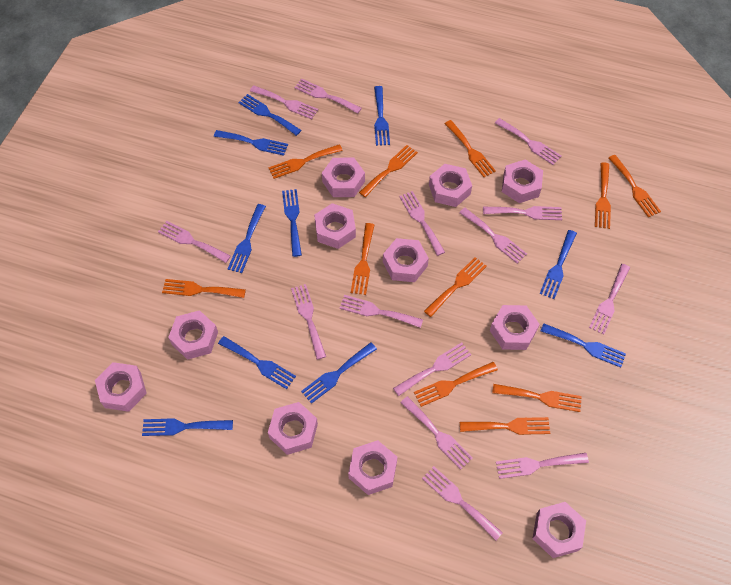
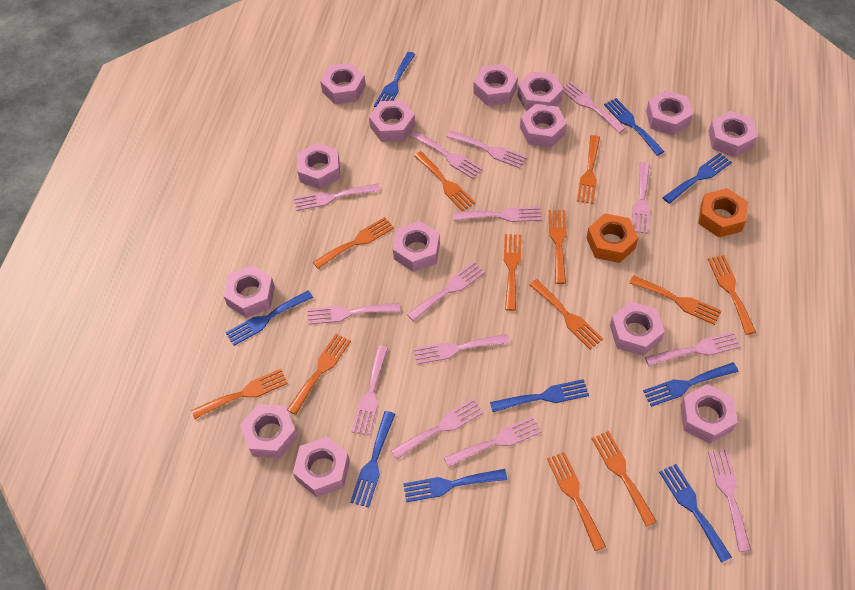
blue fork: 10 -> 9
orange fork: 11 -> 12
orange nut: 0 -> 2
pink nut: 11 -> 14

